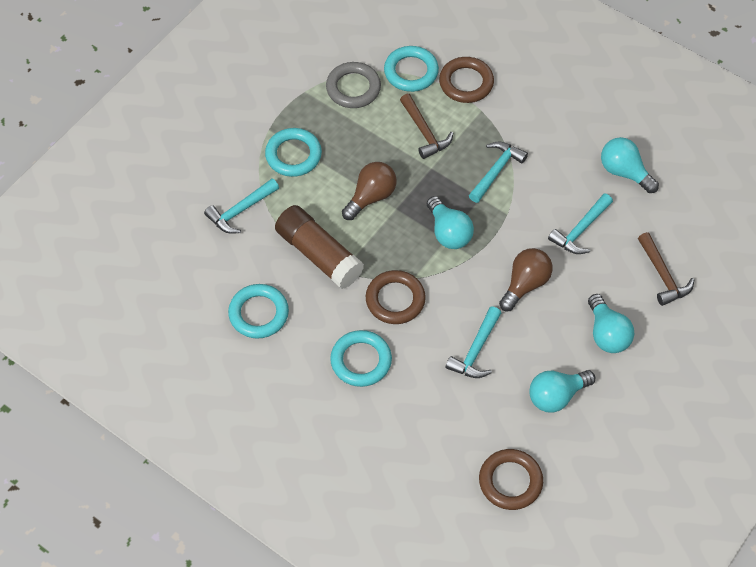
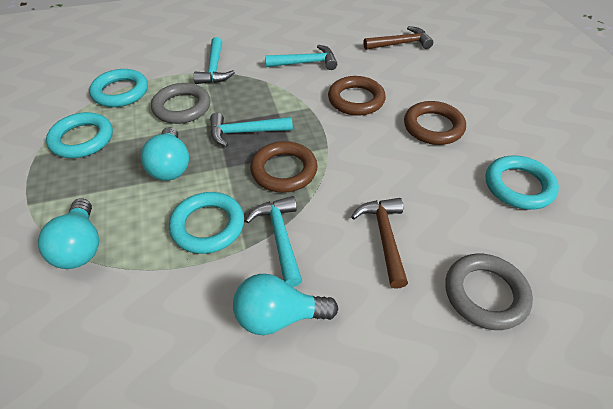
brown glue stick: 1 -> 0
brown light bulb: 2 -> 0
grey ring: 1 -> 2
turquoise light bulb: 4 -> 3

